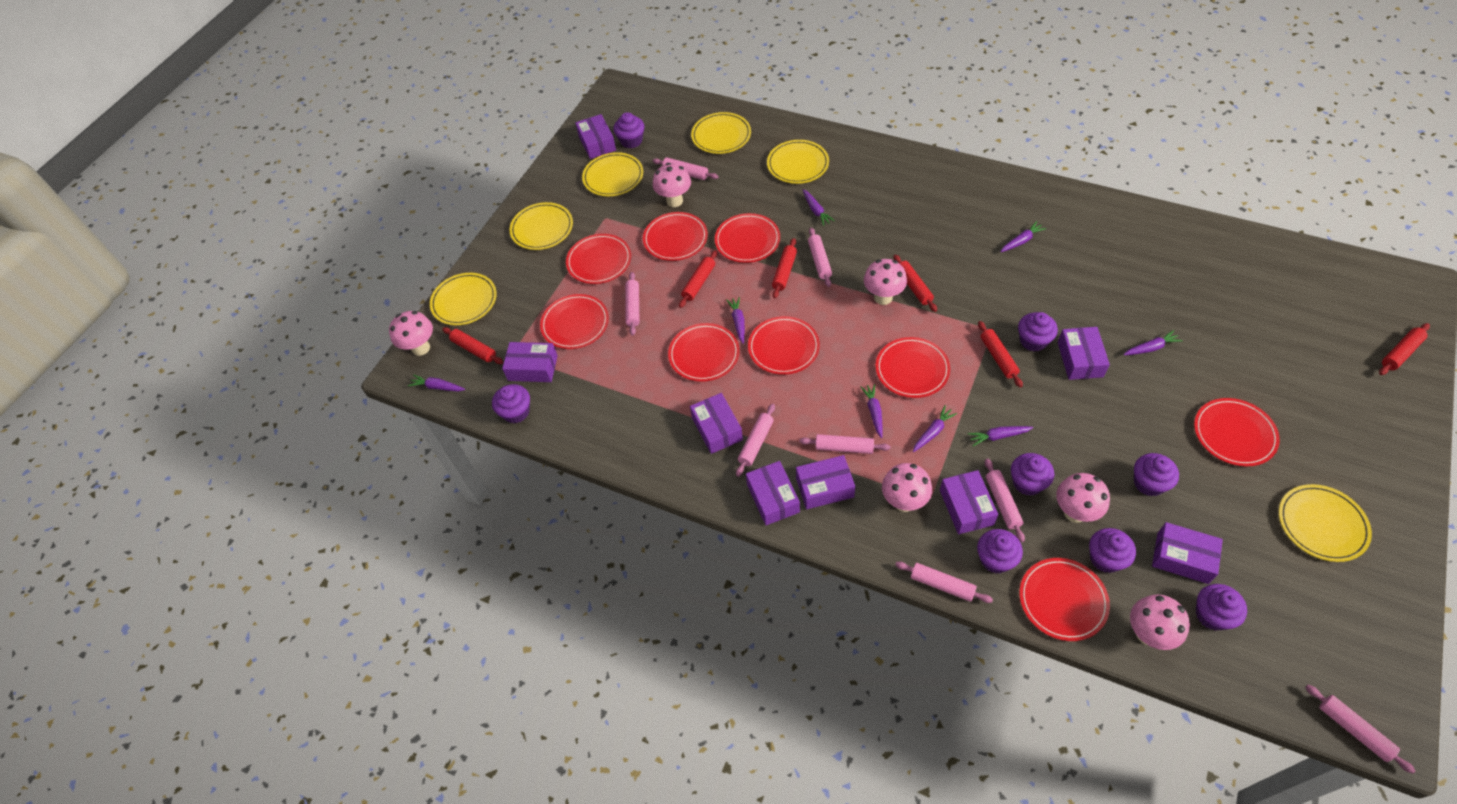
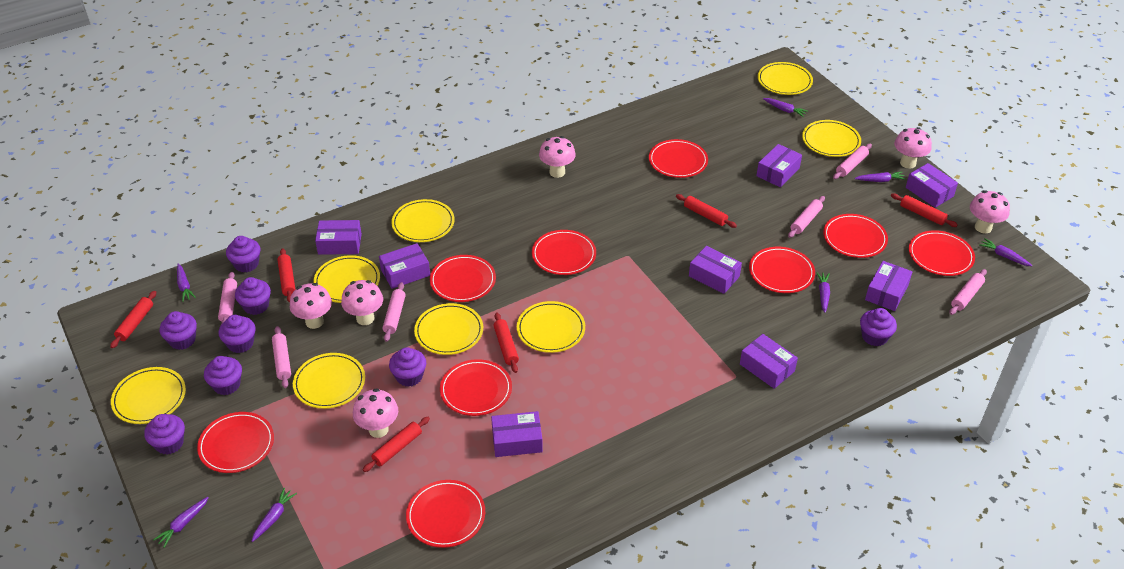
pink rolling pin: 8 -> 6
purple carrot: 8 -> 7
yellow plate: 6 -> 8

